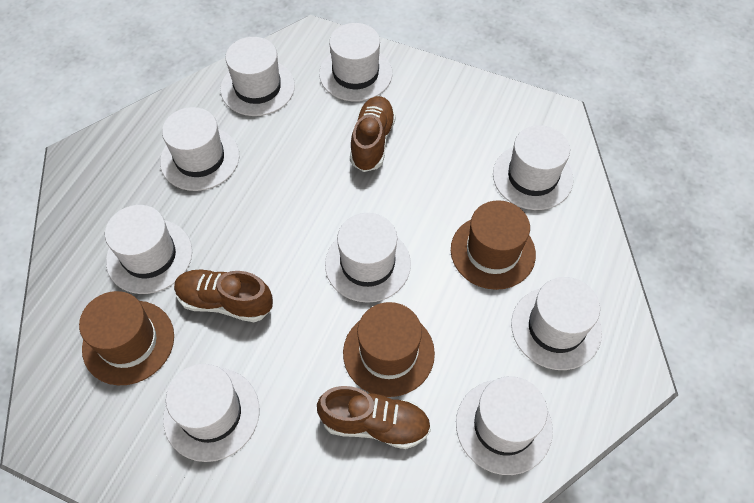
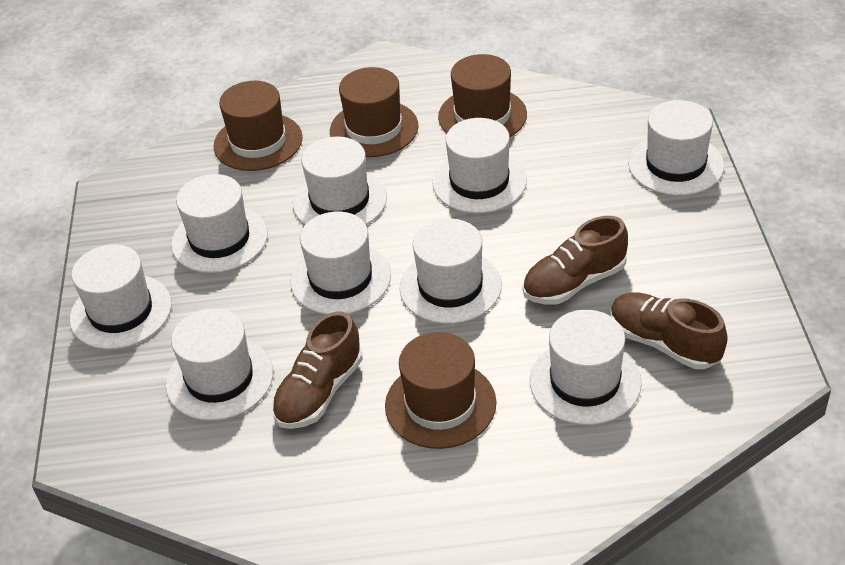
brown hat: 3 -> 4

